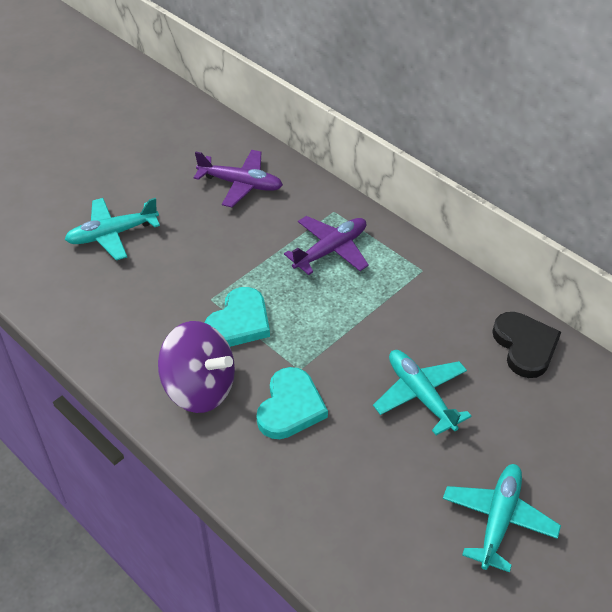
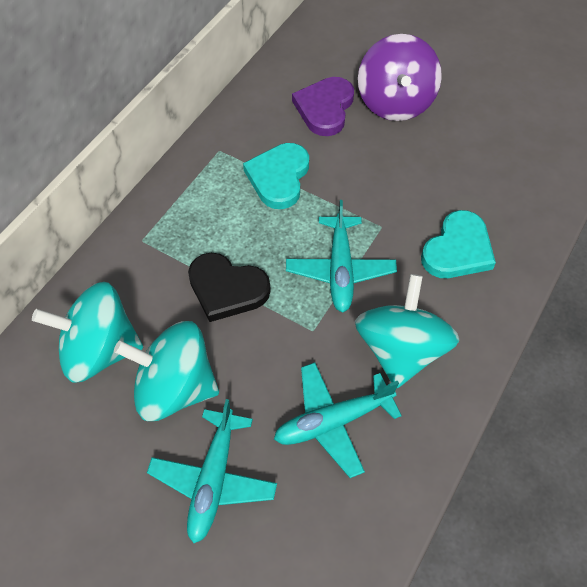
purple heart: 0 -> 1
purple plane: 2 -> 0
turquoise spinning top: 0 -> 3

